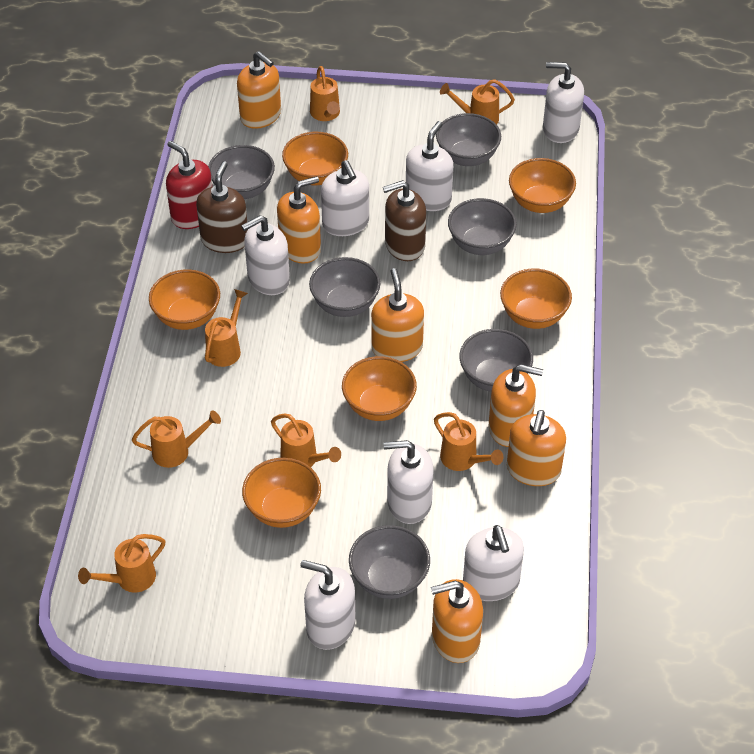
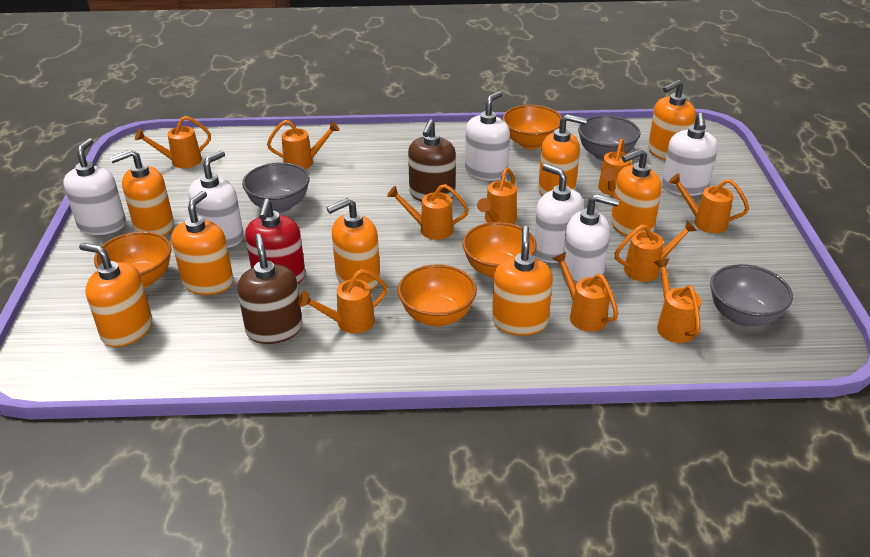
grey bowl: 6 -> 3
orange bowl: 6 -> 4
orange soap dispenser: 6 -> 8
orange watering can: 7 -> 10
white soap dispenser: 7 -> 6

